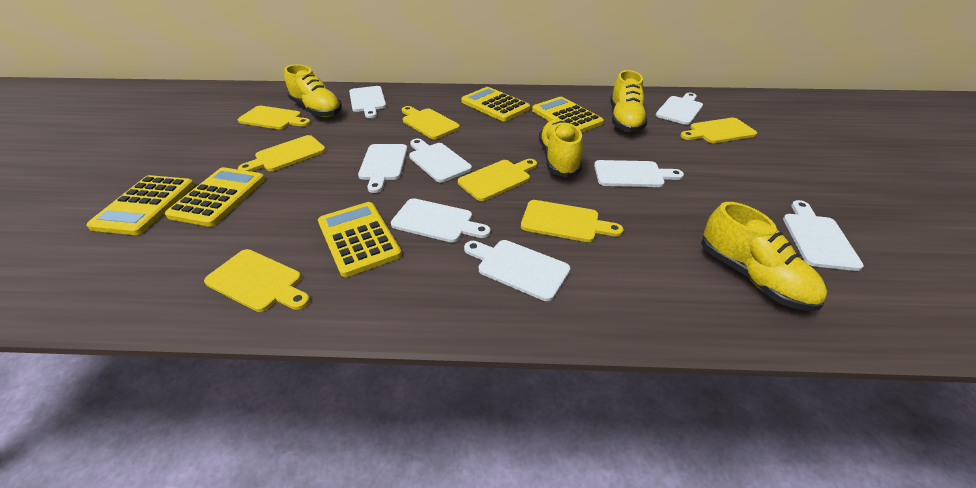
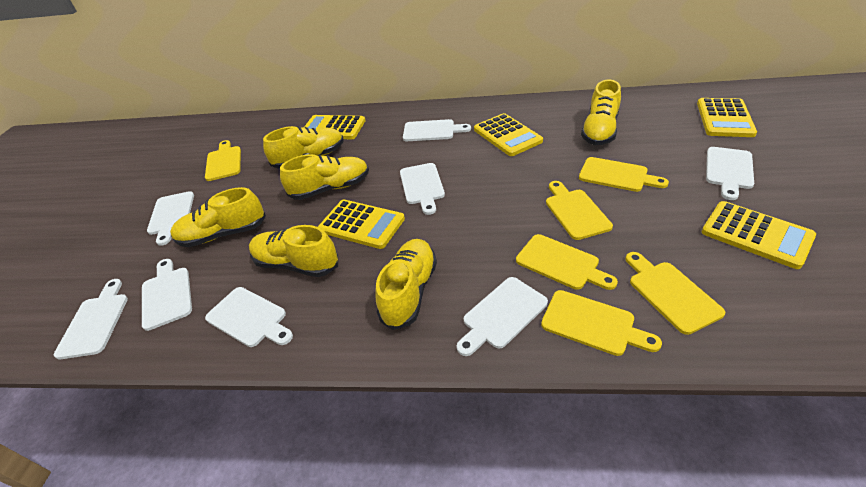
yellow cutting board: 7 -> 6
yellow shoe: 4 -> 6

